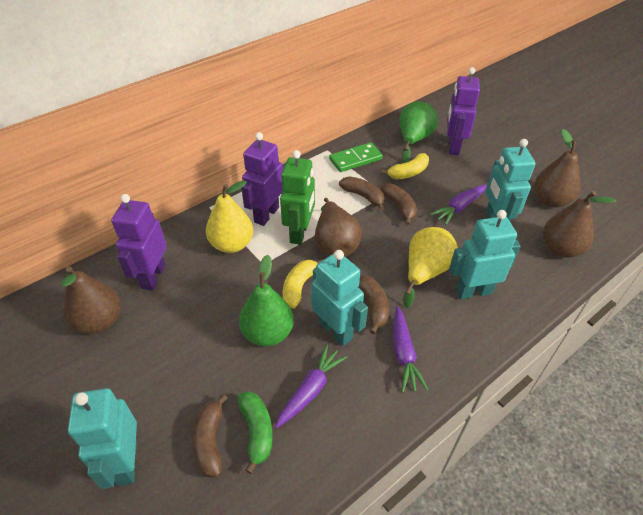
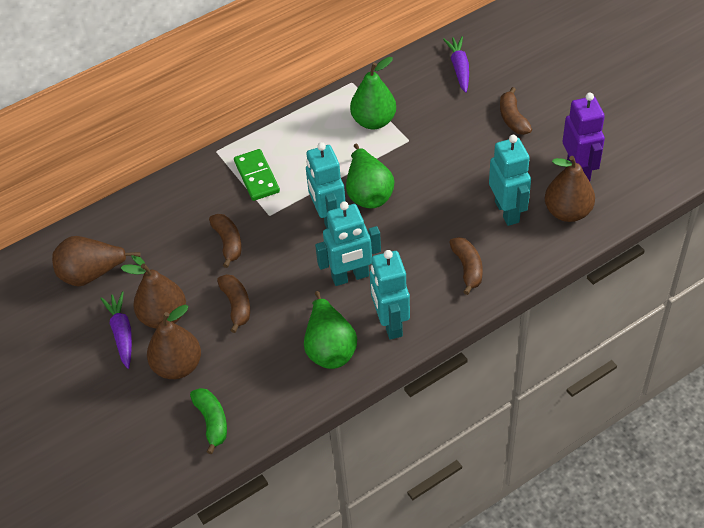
green pear: 2 -> 3
green robot: 1 -> 0
purple carrot: 3 -> 2
purple robot: 3 -> 1
yellow banana: 2 -> 0
yellow pear: 2 -> 0

